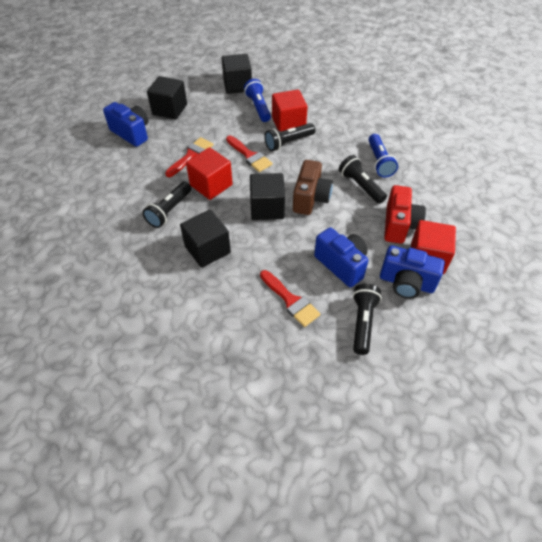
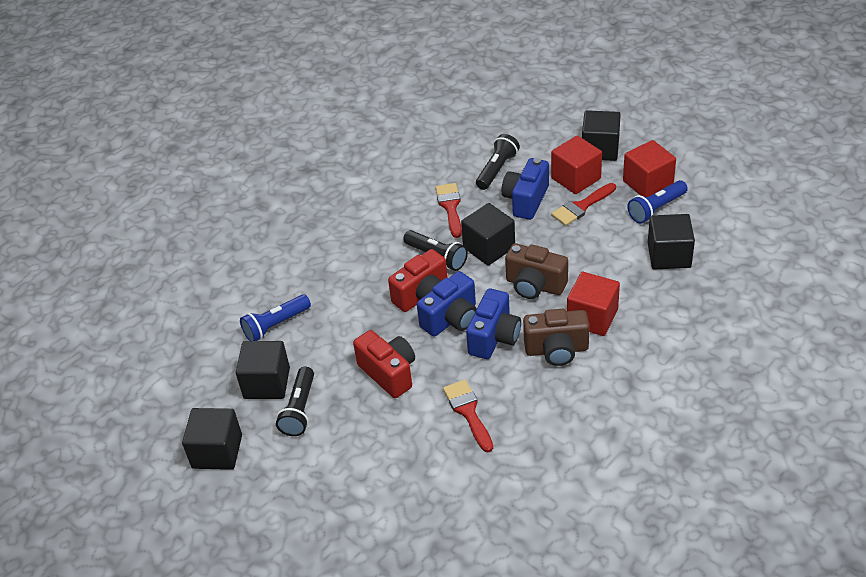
black cube: 4 -> 5
black flashlight: 4 -> 3
brown camera: 1 -> 2
red camera: 1 -> 2

